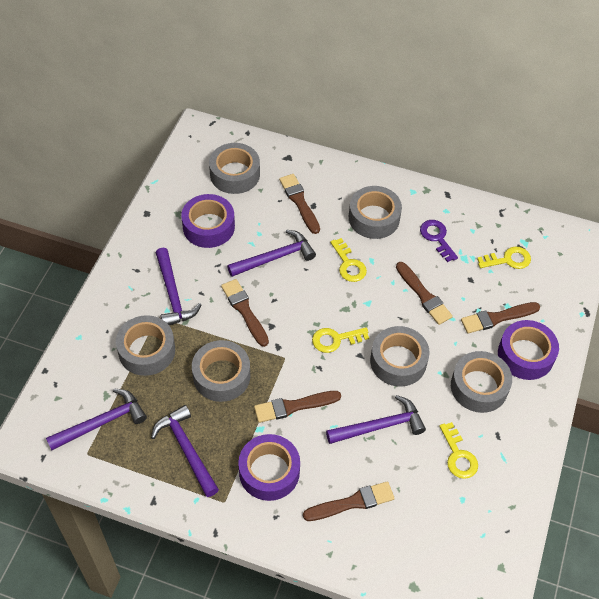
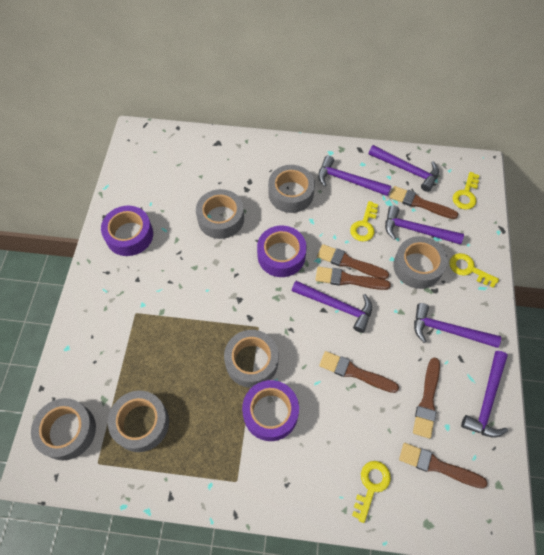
purple hammer: 5 -> 6
purple key: 1 -> 0

